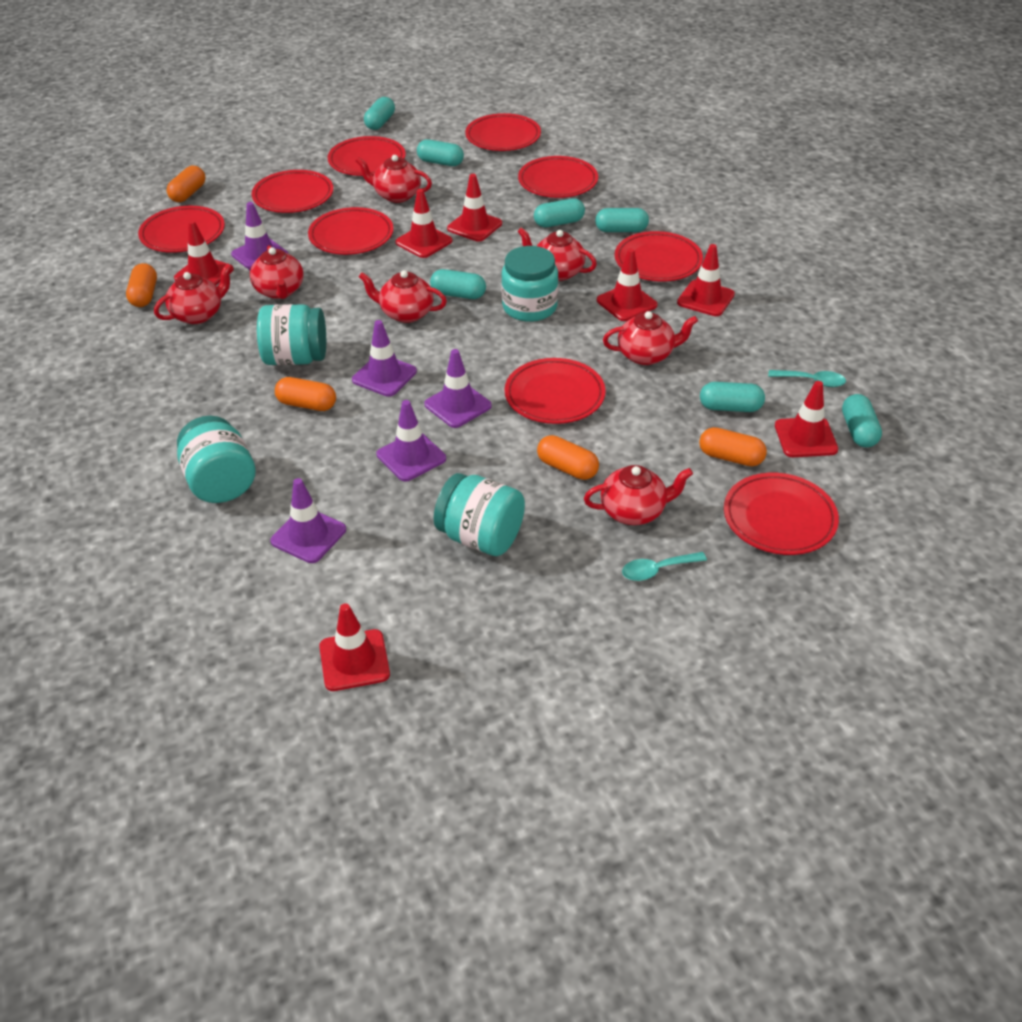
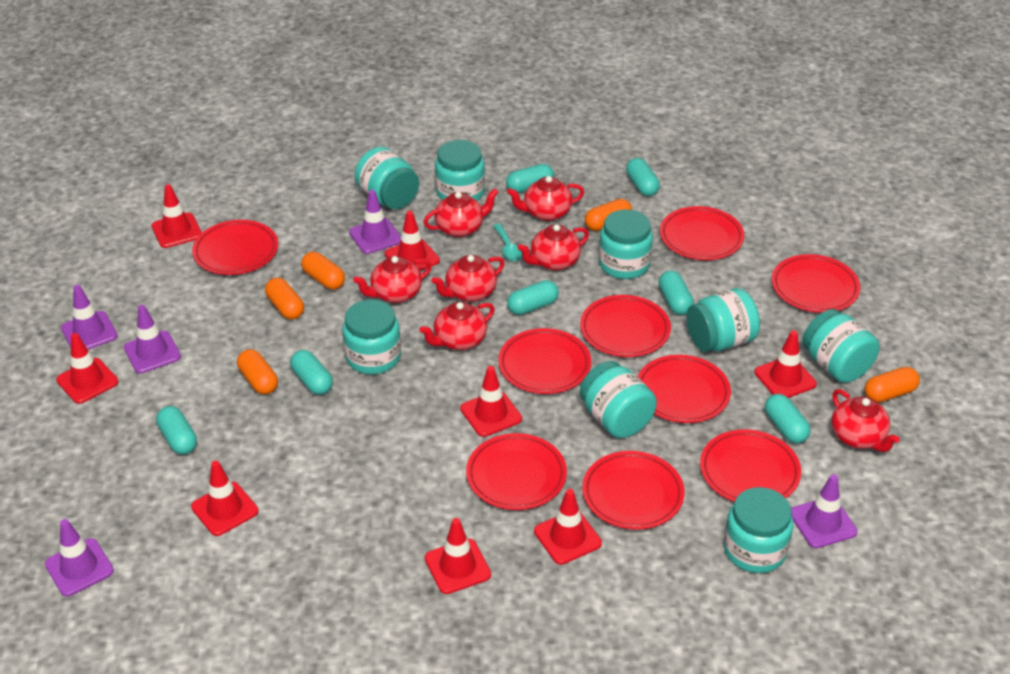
red traffic cone: 7 -> 8
turquoise jar: 4 -> 8
turquoise spoon: 2 -> 1

